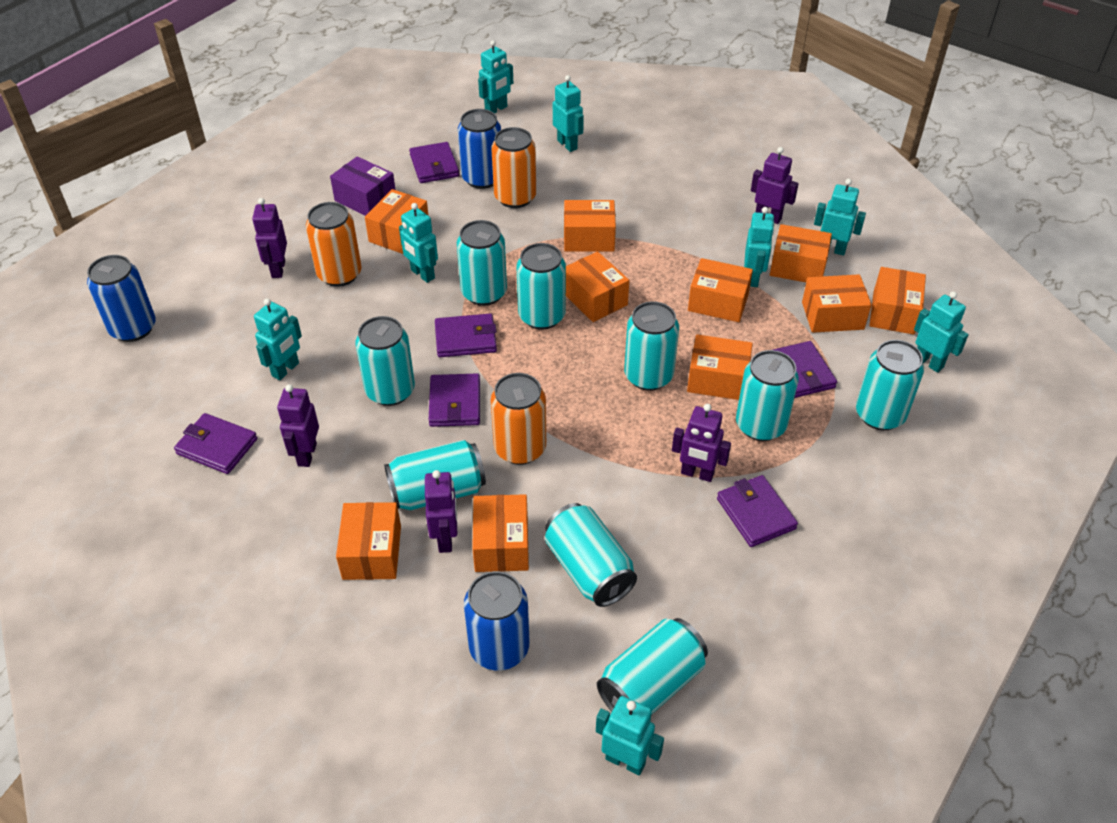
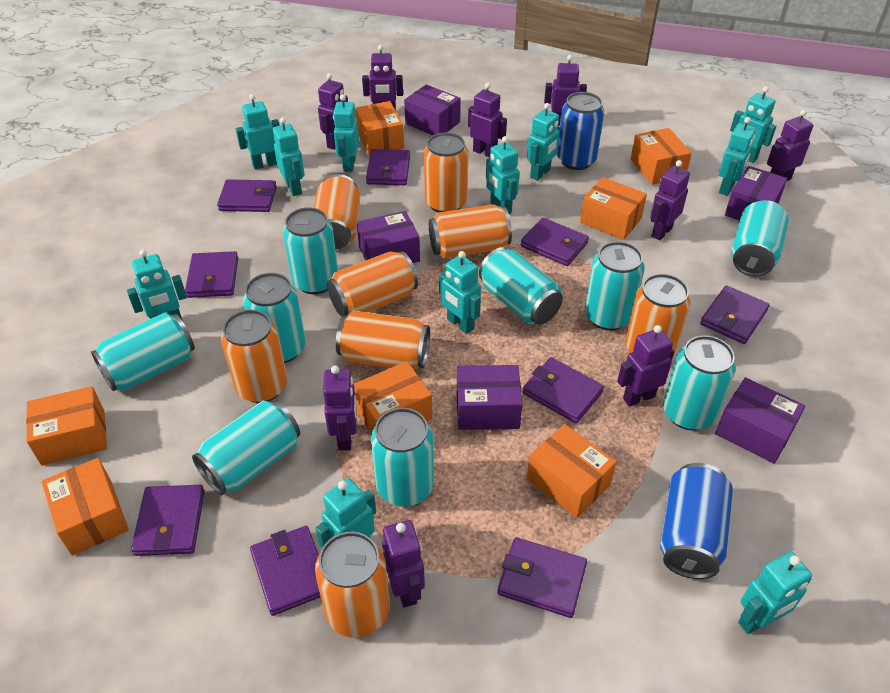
blue can: 3 -> 2
orange box: 10 -> 7
orange can: 3 -> 8
purple box: 1 -> 5
purple robot: 5 -> 9
purple wallet: 6 -> 9
turquoise robot: 8 -> 11

